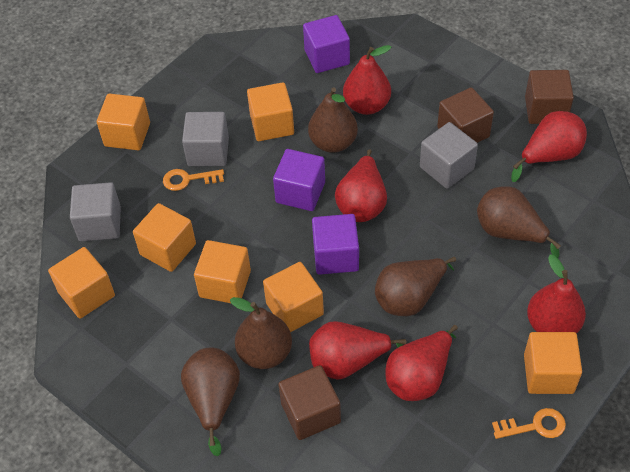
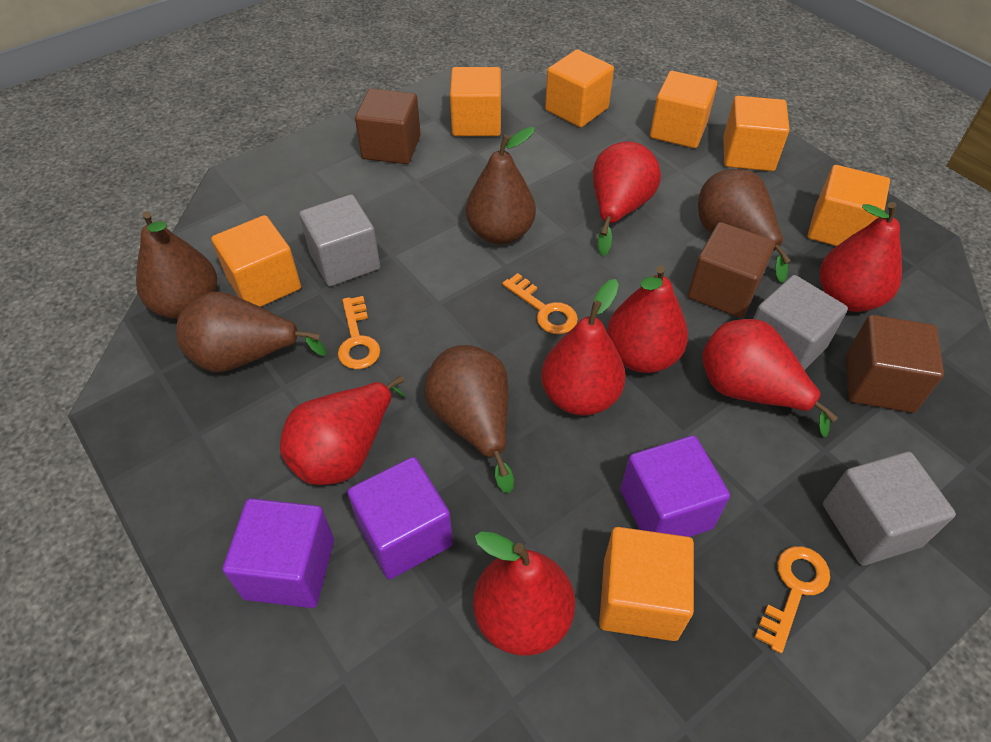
orange key: 2 -> 3
red pear: 6 -> 7

